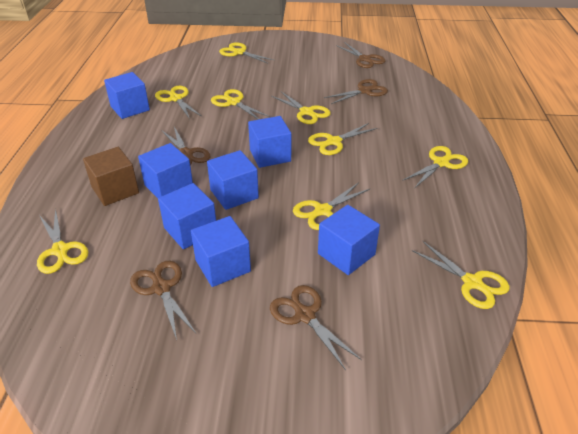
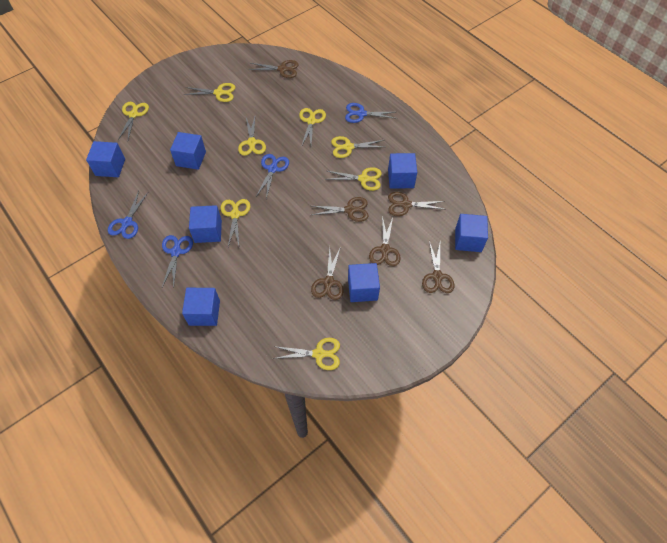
blue scissors: 0 -> 4
brown cube: 1 -> 0
brown scissors: 5 -> 6
yellow scissors: 9 -> 8

